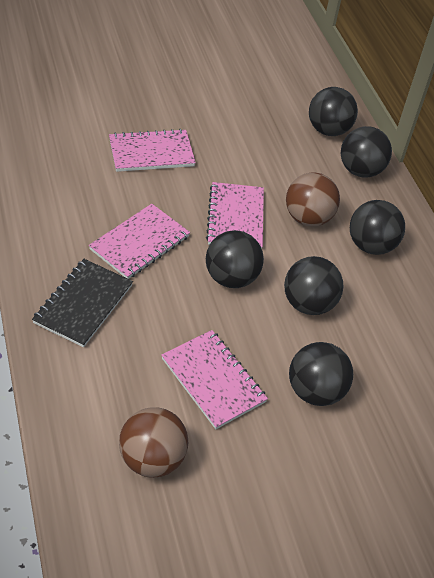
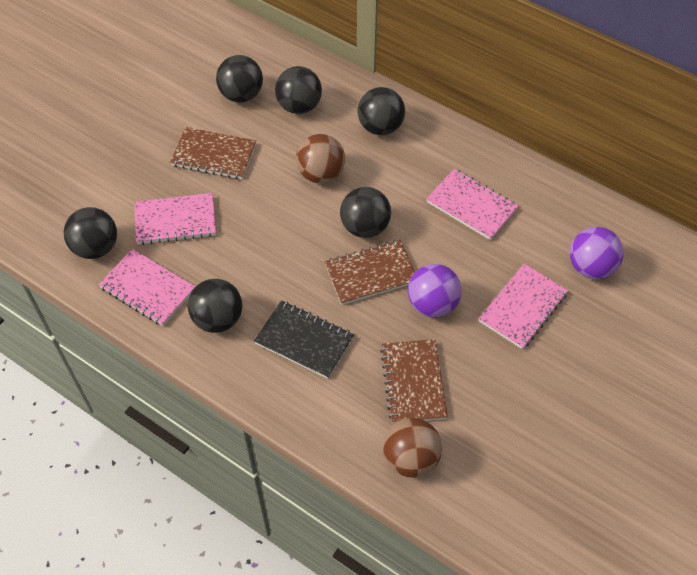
brown notebook: 0 -> 3
purple ball: 0 -> 2

